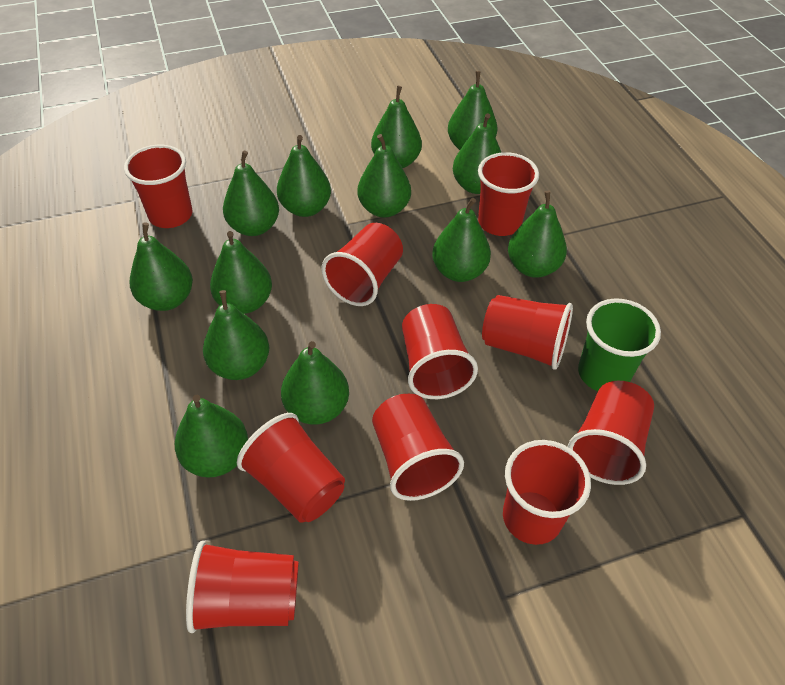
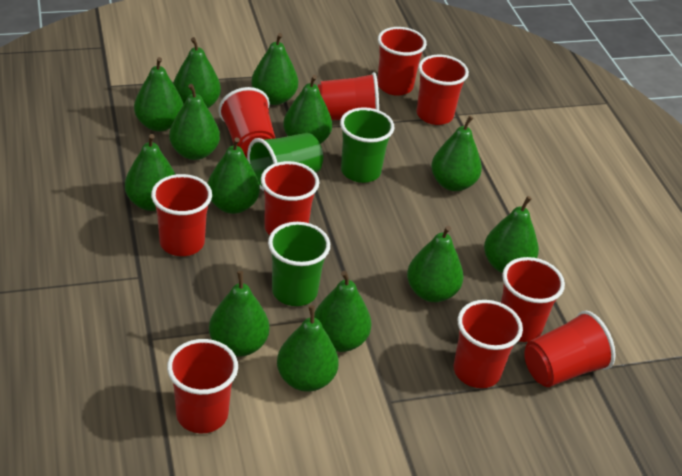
green cup: 1 -> 3

